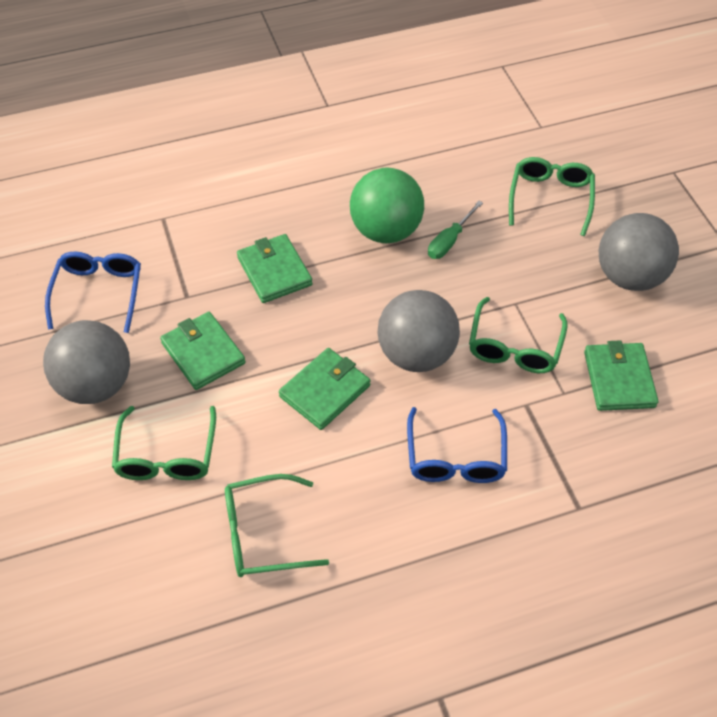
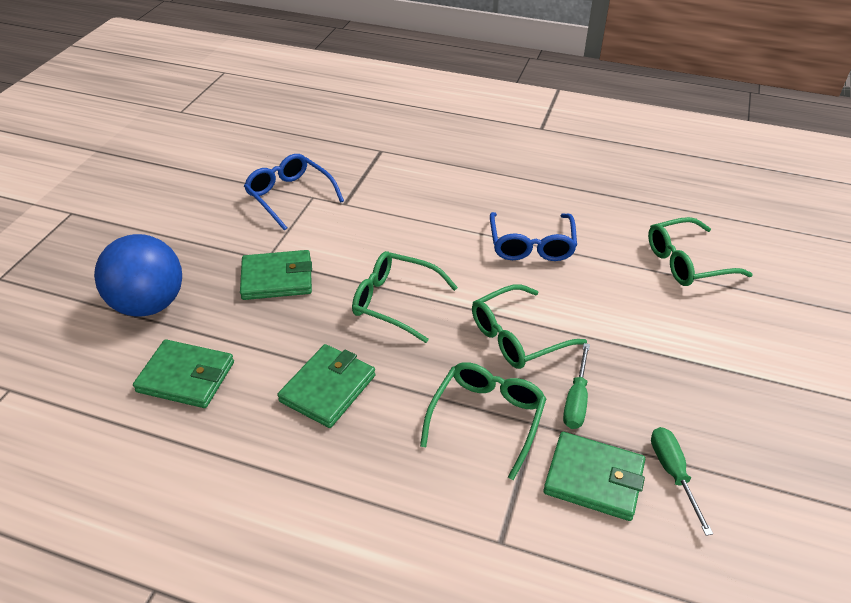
blue ball: 0 -> 1
green ball: 1 -> 0
green screwdriver: 1 -> 2
grey ball: 3 -> 0

